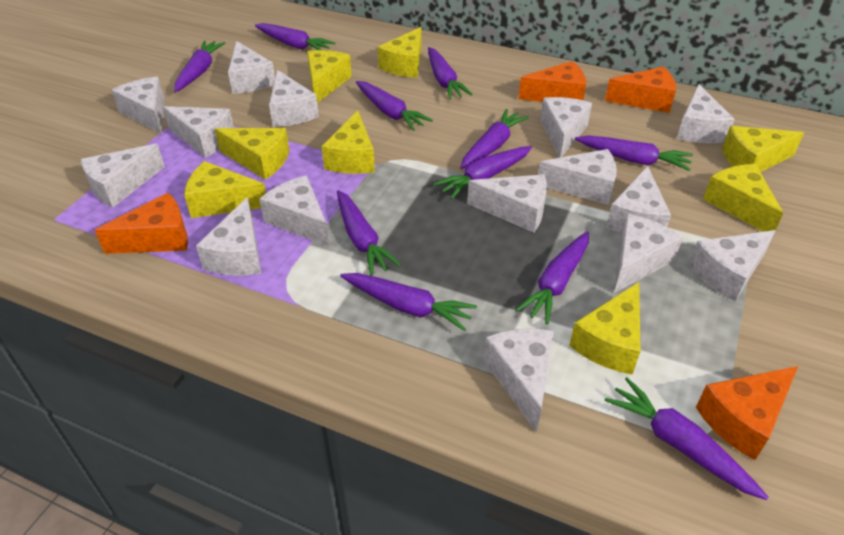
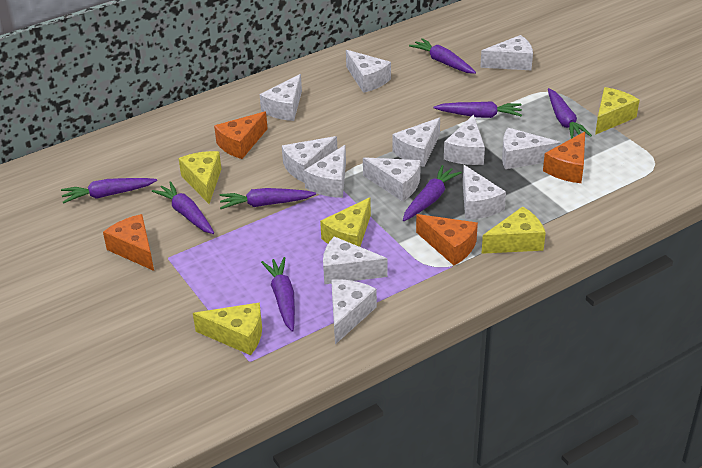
purple carrot: 11 -> 8
white cheese: 15 -> 12
yellow cheese: 8 -> 5

